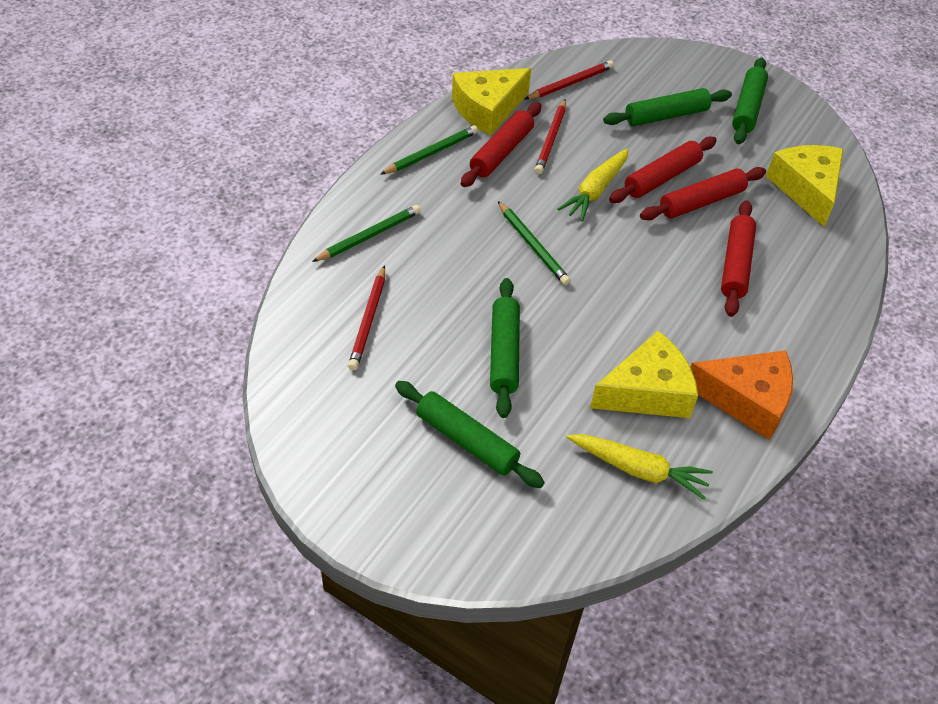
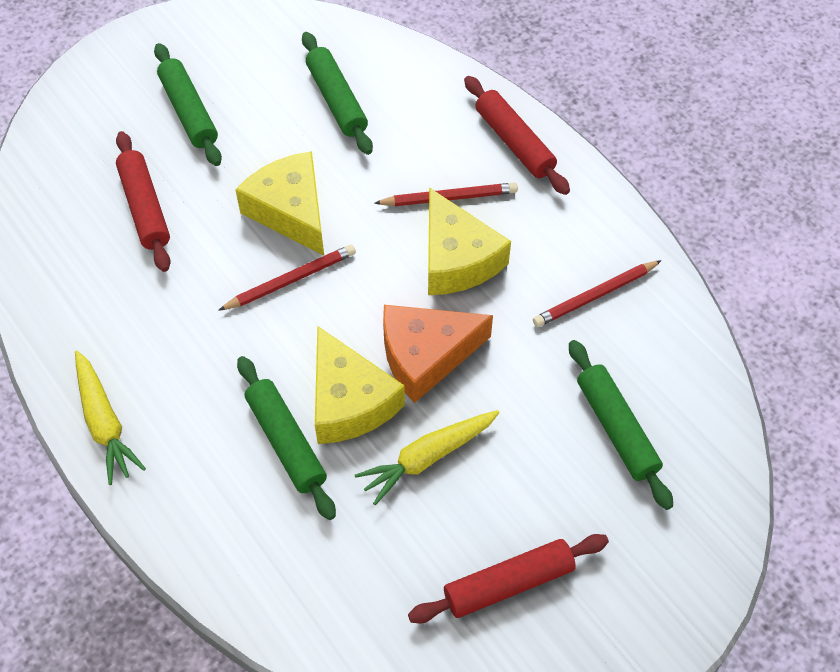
green pencil: 3 -> 0
red rolling pin: 4 -> 3

